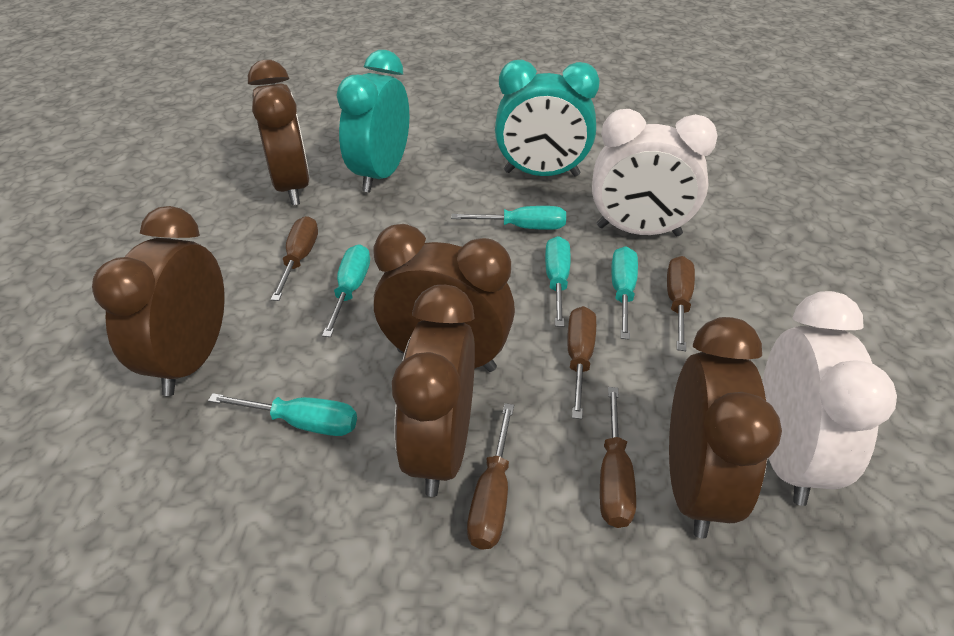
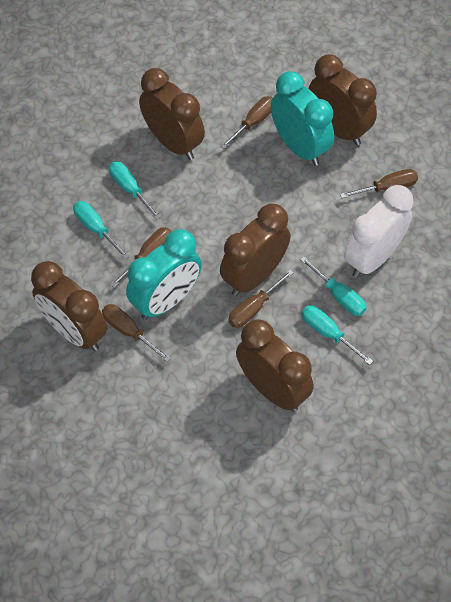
turquoise screwdriver: 5 -> 4
white clock: 2 -> 1

